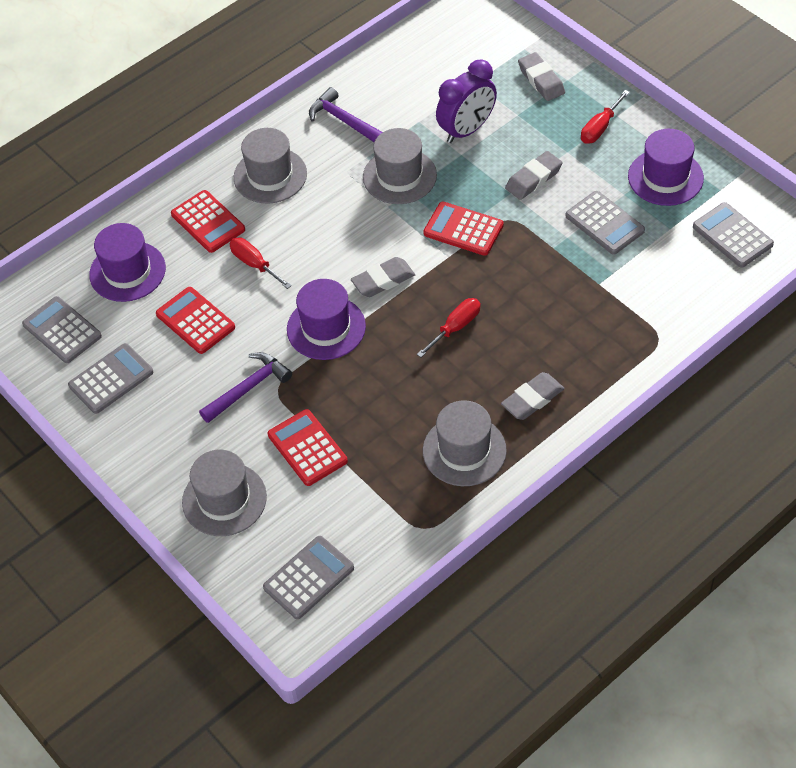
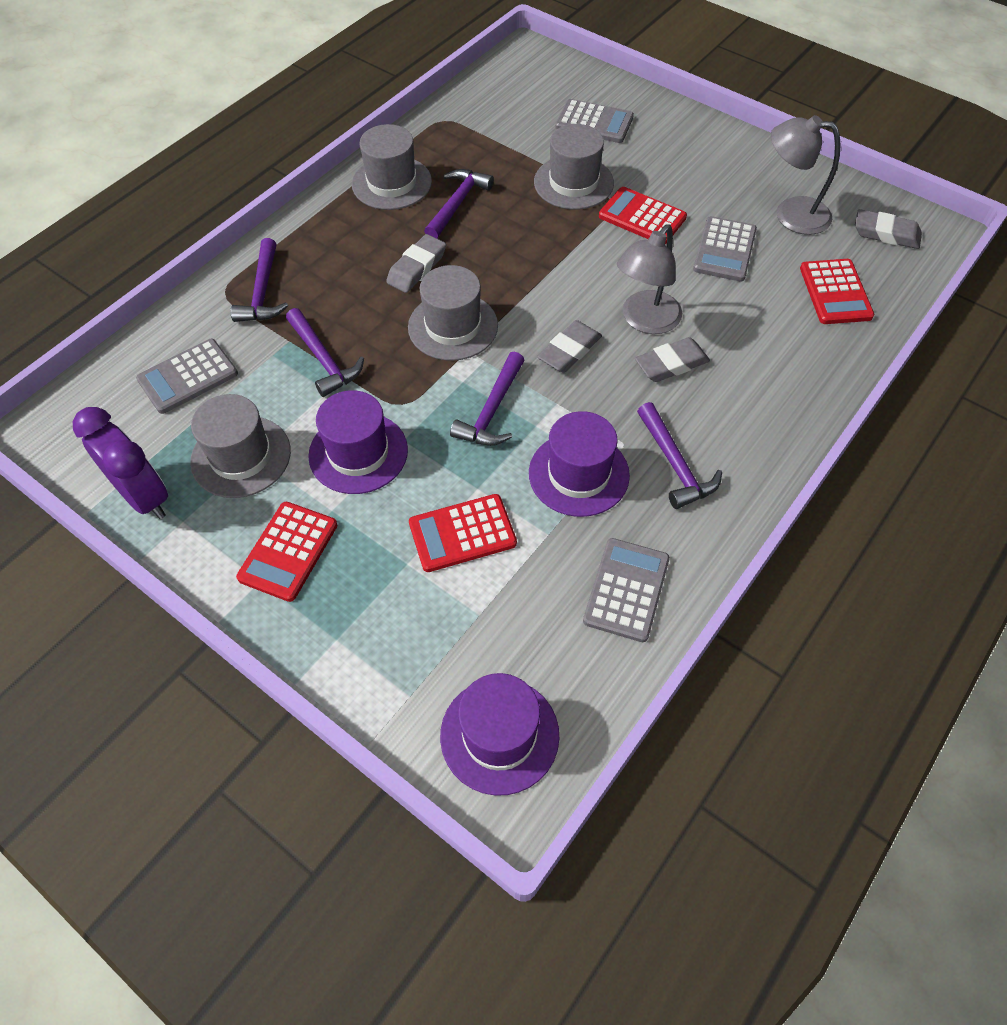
grey calculator: 5 -> 4
grey lamp: 0 -> 2
purple hammer: 2 -> 5
red screwdriver: 3 -> 0

